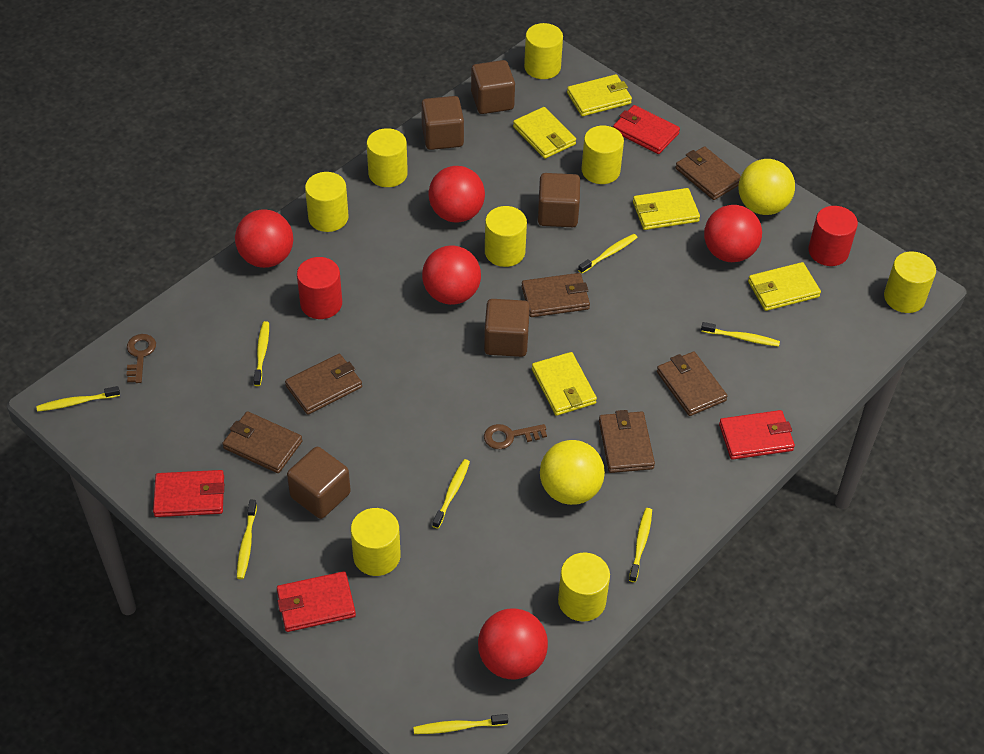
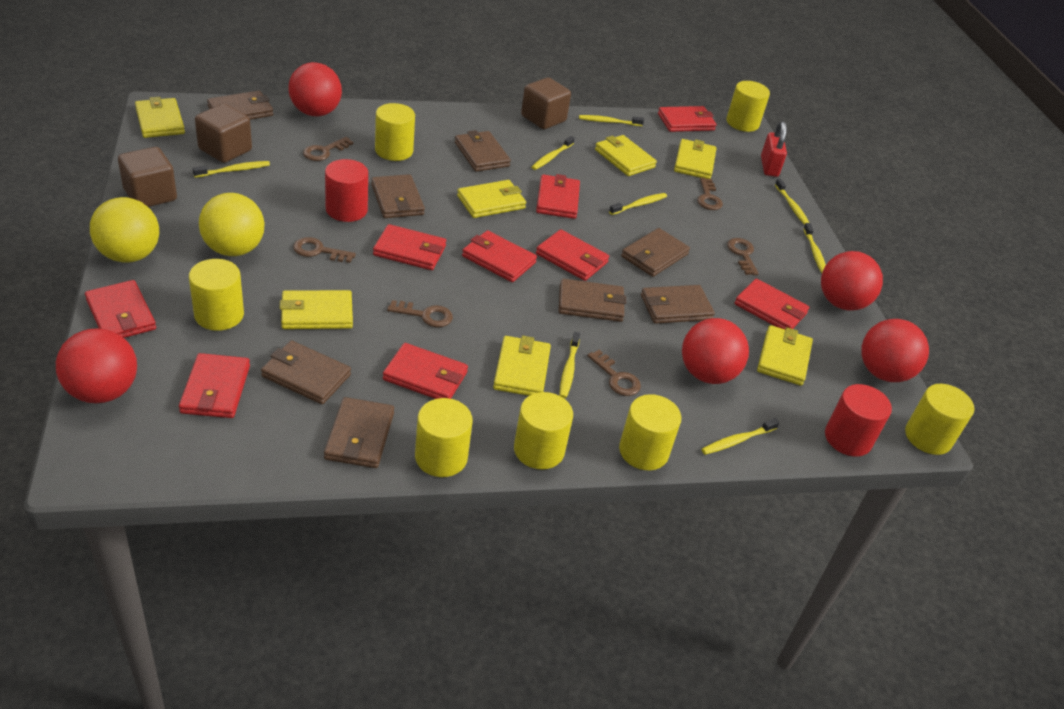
brown cube: 5 -> 3
brown key: 2 -> 6
brown wallet: 6 -> 8
red padlock: 0 -> 1
red wallet: 4 -> 9
yellow cylinder: 8 -> 7
yellow wallet: 5 -> 7

